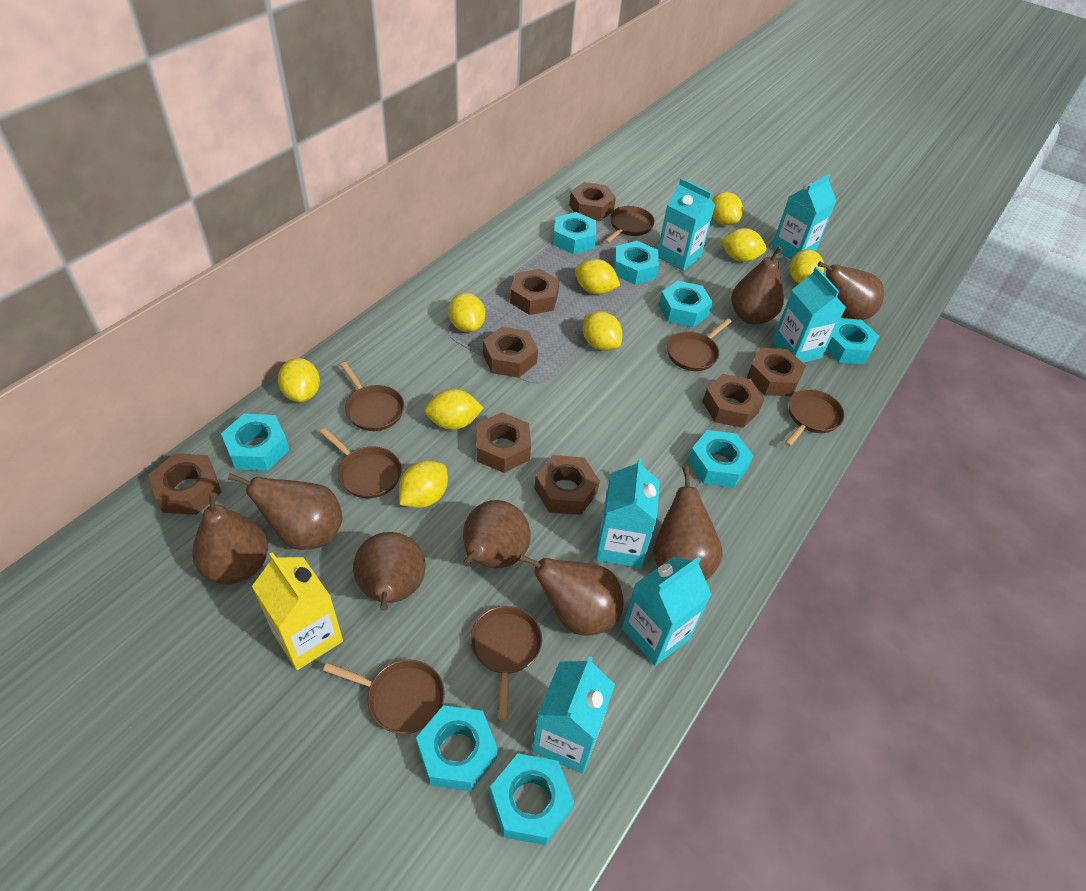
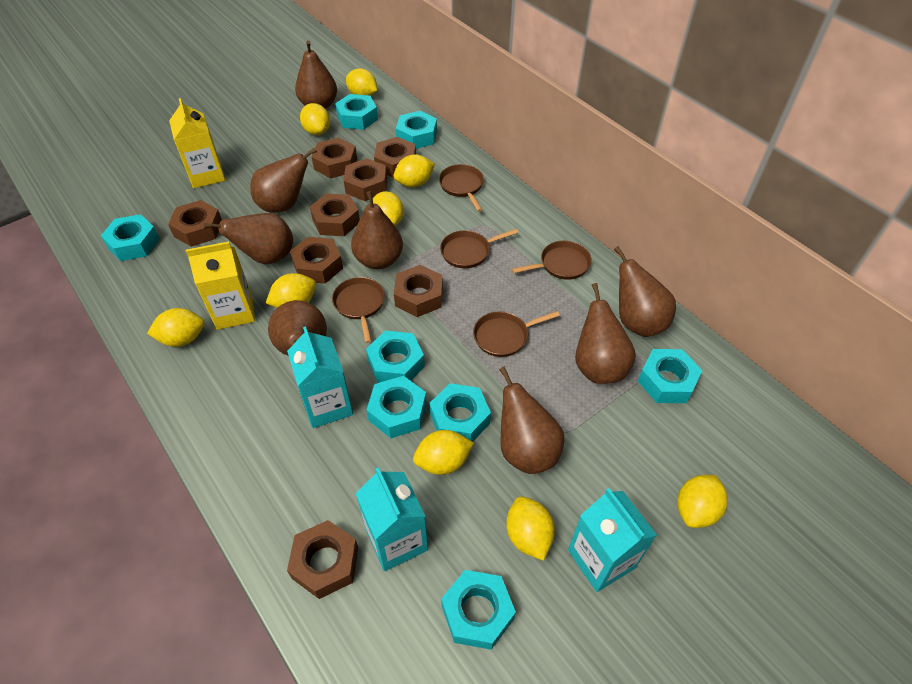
brown pan: 7 -> 5
turquoise carton: 6 -> 3
yellow carton: 1 -> 2

